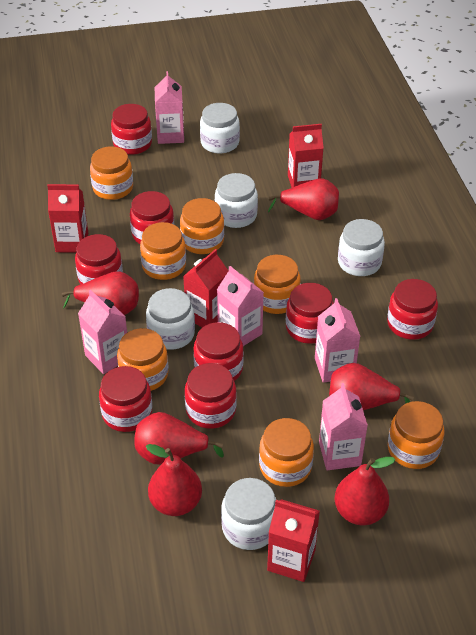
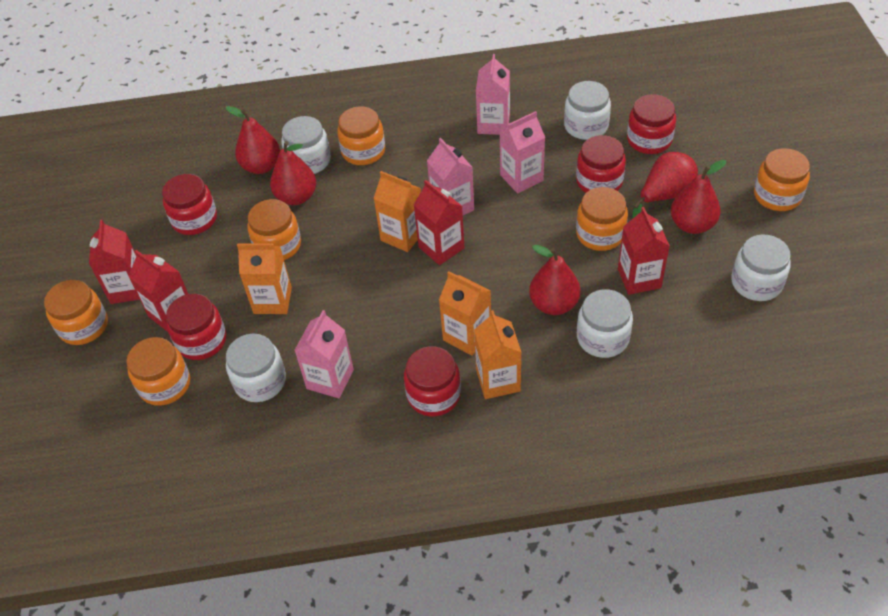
orange carton: 0 -> 4
orange jar: 7 -> 6
pink carton: 5 -> 4
red jar: 8 -> 5
red pear: 6 -> 5

